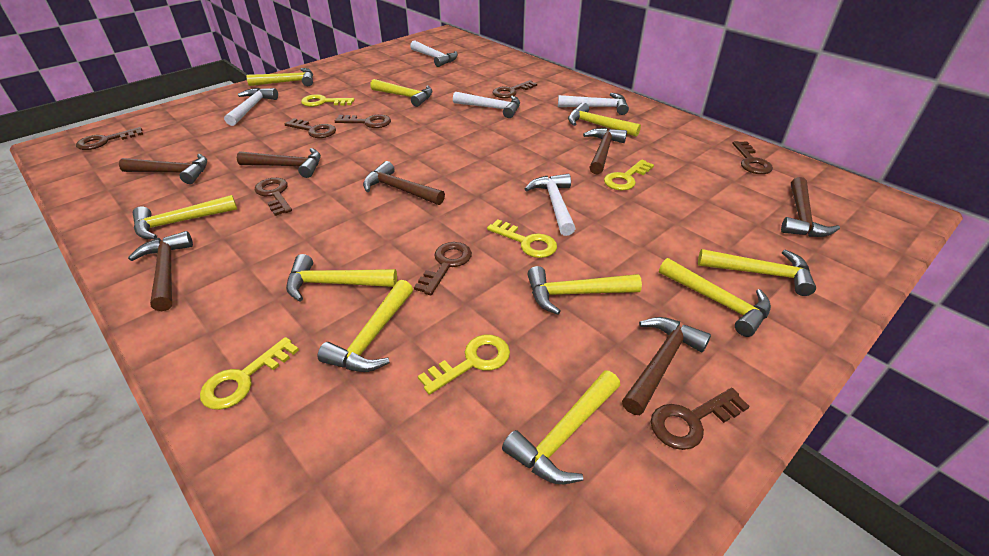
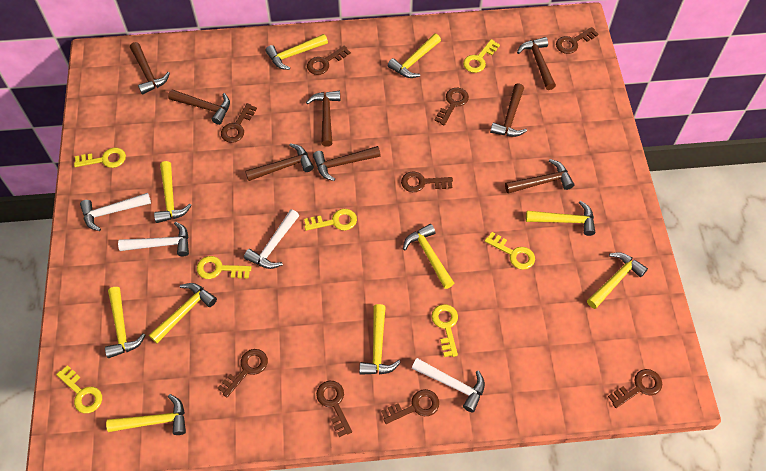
brown hammer: 7 -> 8
brown key: 8 -> 9
white hammer: 5 -> 4
yellow key: 5 -> 7

